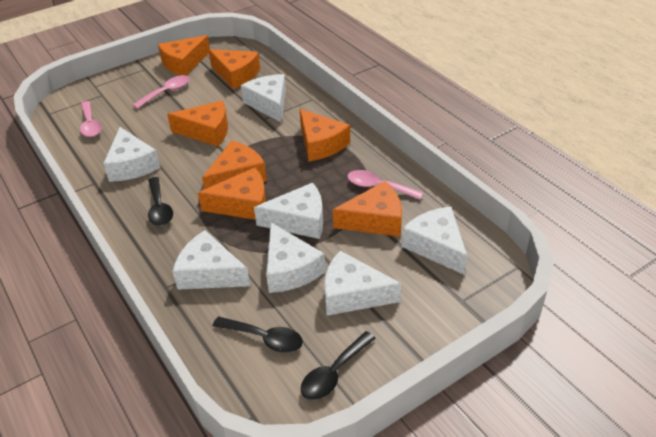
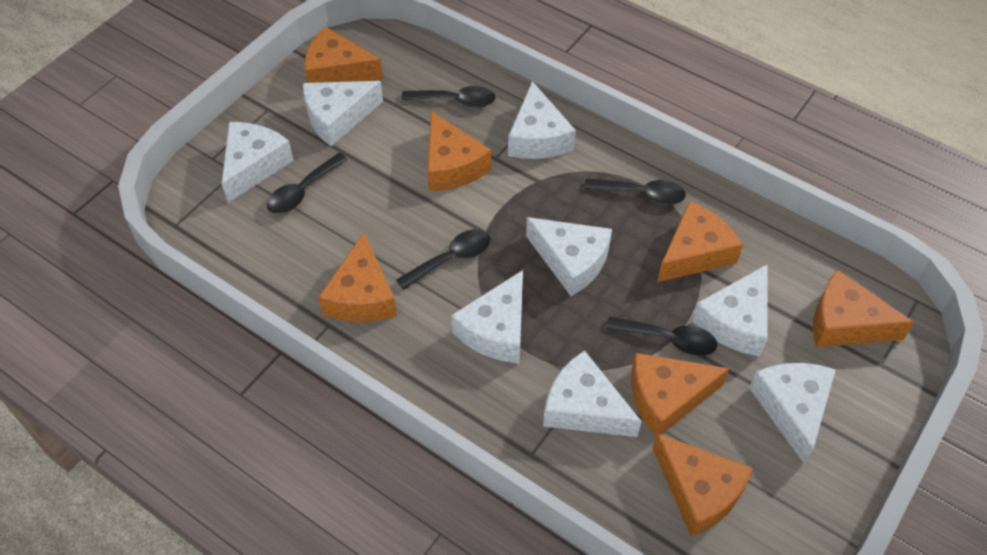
black spoon: 3 -> 5
pink spoon: 3 -> 0
white cheese: 7 -> 8

